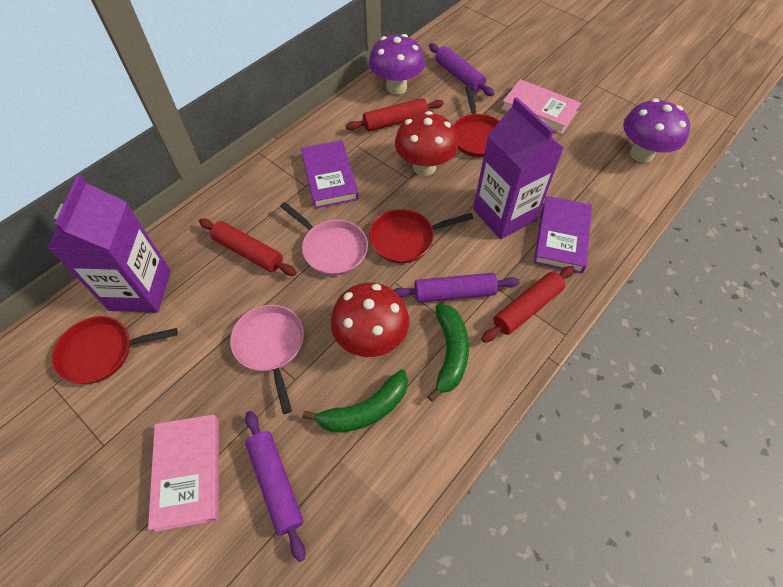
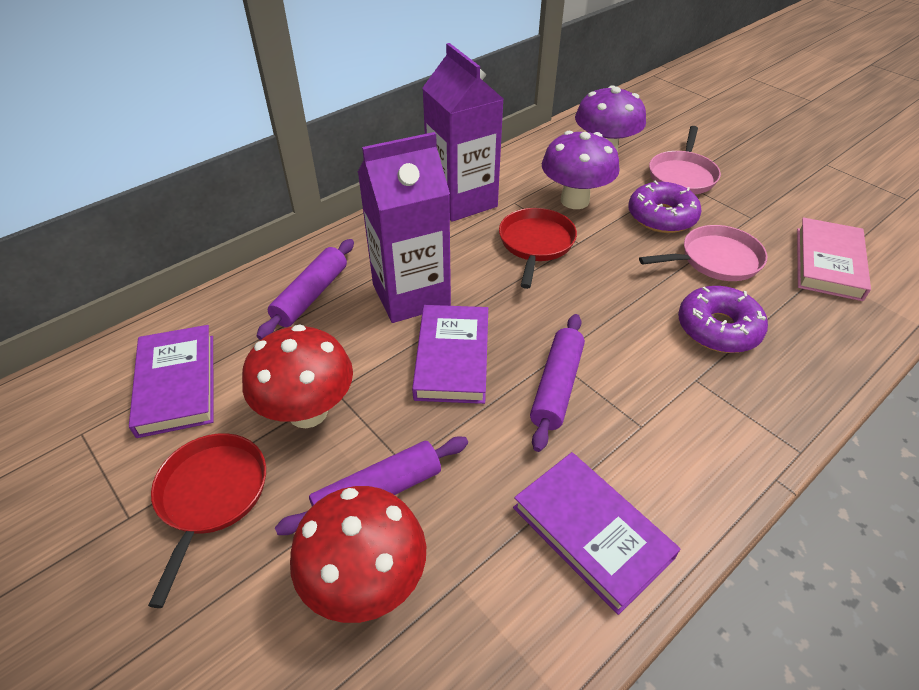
green banana: 2 -> 0
pink book: 2 -> 1
purple book: 2 -> 3
purple donut: 0 -> 2
red pan: 3 -> 2
red rolling pin: 3 -> 0

